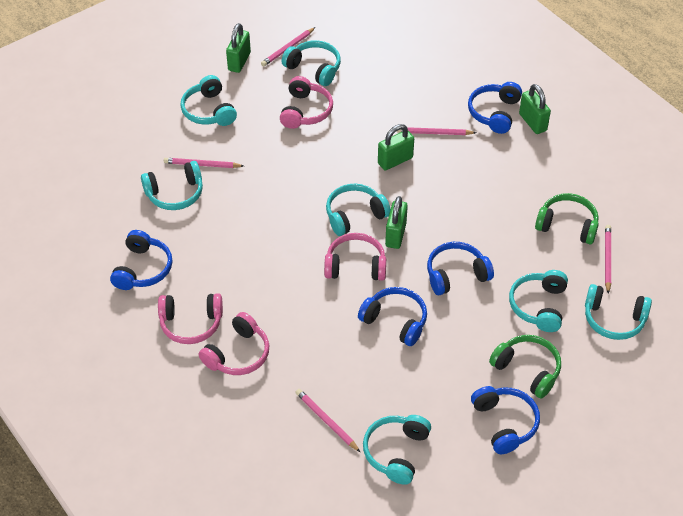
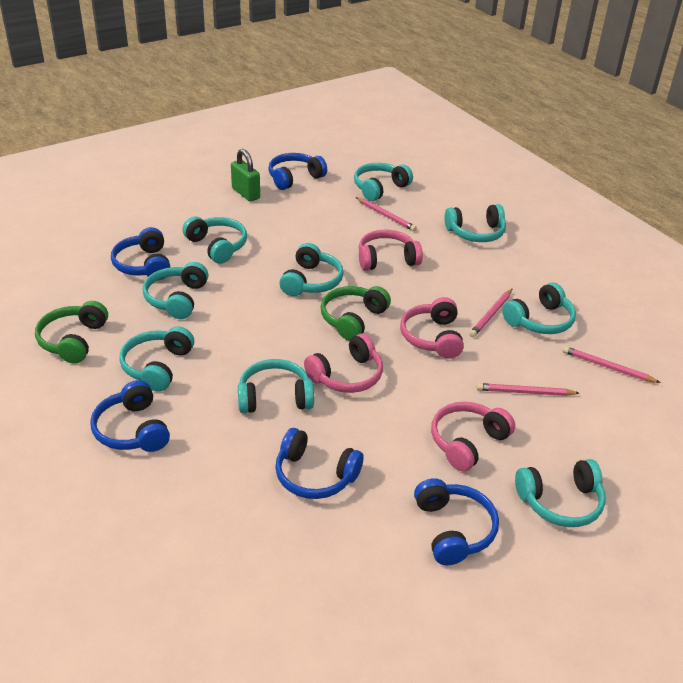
green padlock: 4 -> 1
pink pencil: 5 -> 4
turquoise headphones: 7 -> 9

